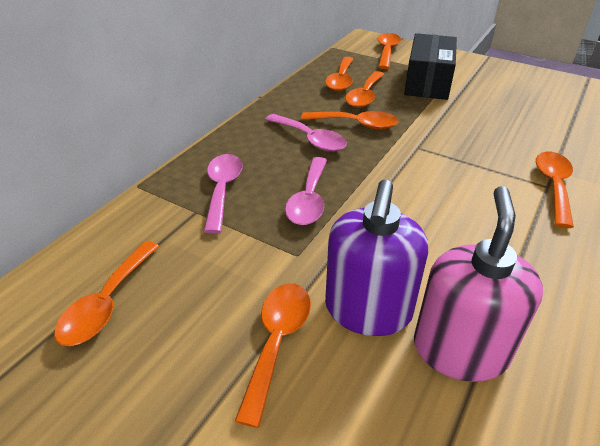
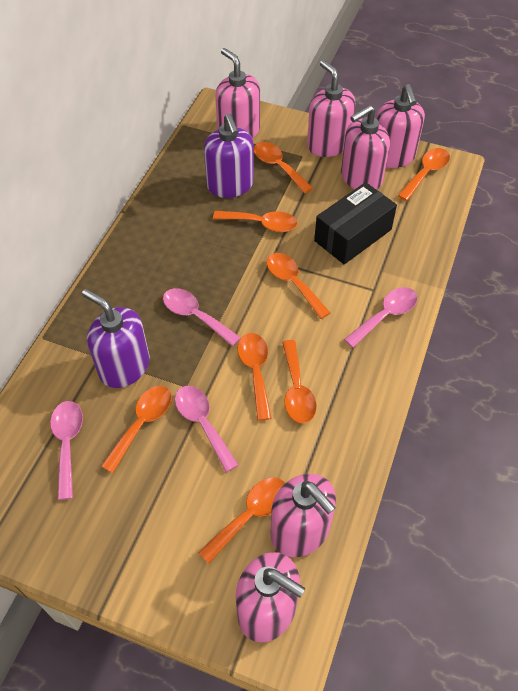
orange spoon: 7 -> 8
pink soap dispenser: 1 -> 6
pink spoon: 3 -> 4
purple soap dispenser: 1 -> 2

